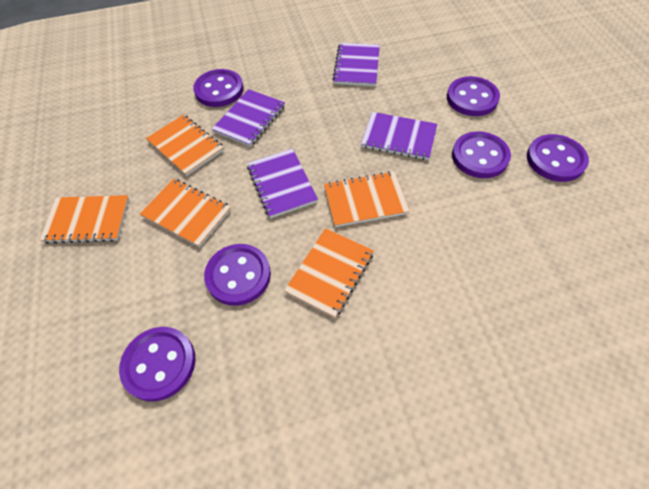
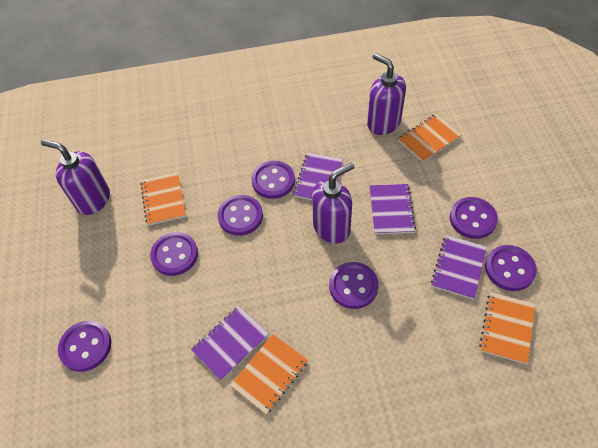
orange notebook: 5 -> 4
purple button: 6 -> 7
purple soap dispenser: 0 -> 3

